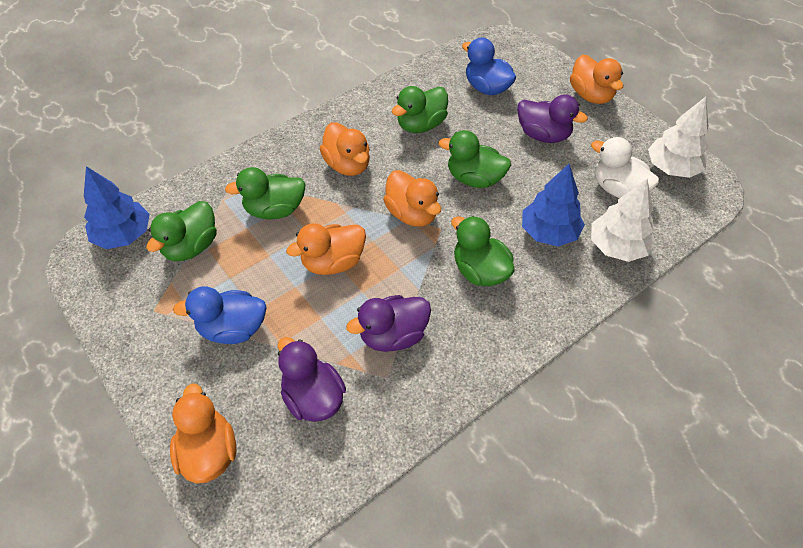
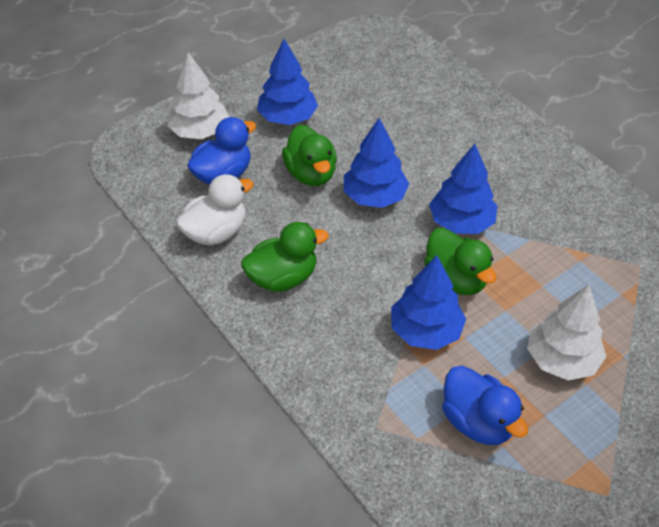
blue tree: 2 -> 4
green duck: 5 -> 3
orange duck: 5 -> 0
purple duck: 3 -> 0

